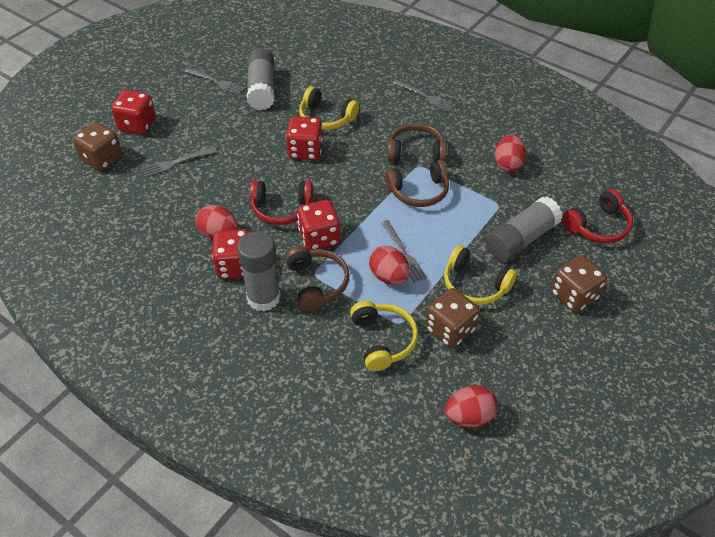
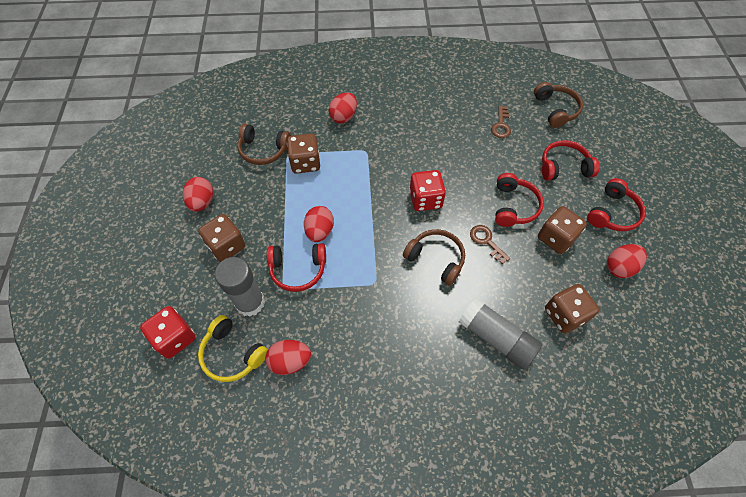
brown dice: 3 -> 4
brown key: 0 -> 2
grey fork: 4 -> 0
grey glue stick: 3 -> 2
red dice: 4 -> 2
red egg: 4 -> 5
red headphones: 2 -> 4
yellow headphones: 3 -> 1

